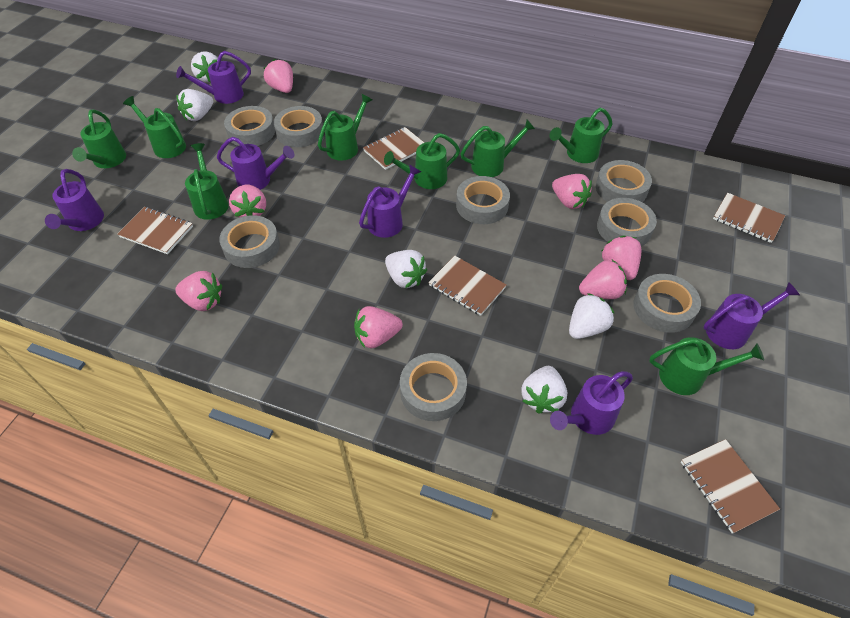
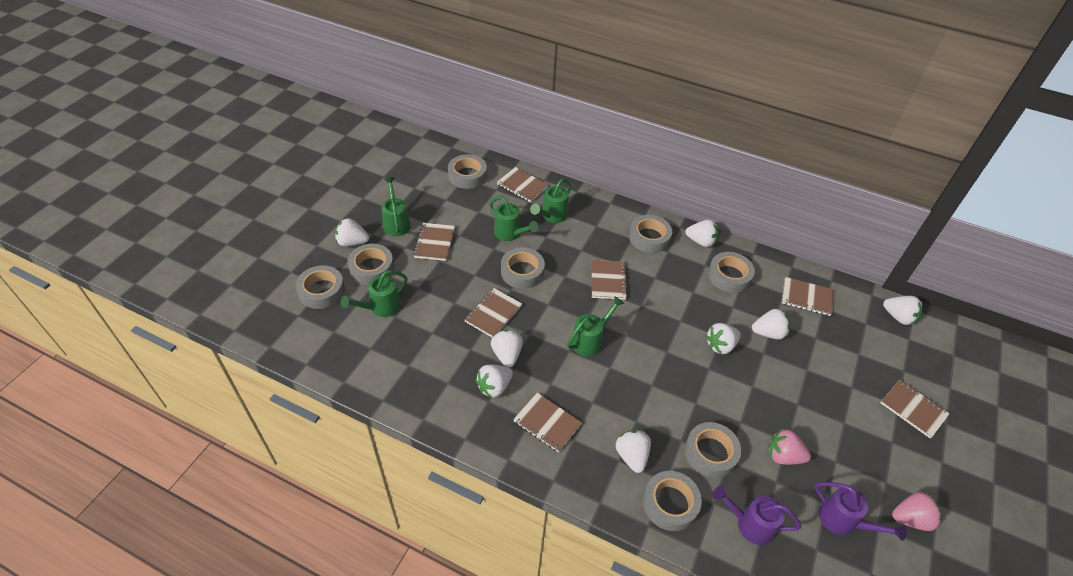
brown notebook: 5 -> 7
green watering can: 8 -> 5
pink strawberry: 7 -> 2
purple watering can: 6 -> 2
white strawberry: 5 -> 8

